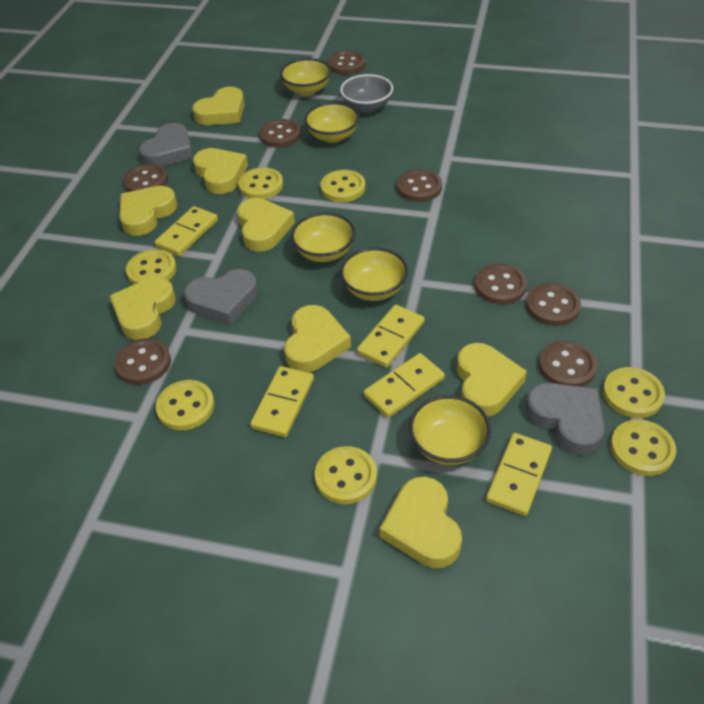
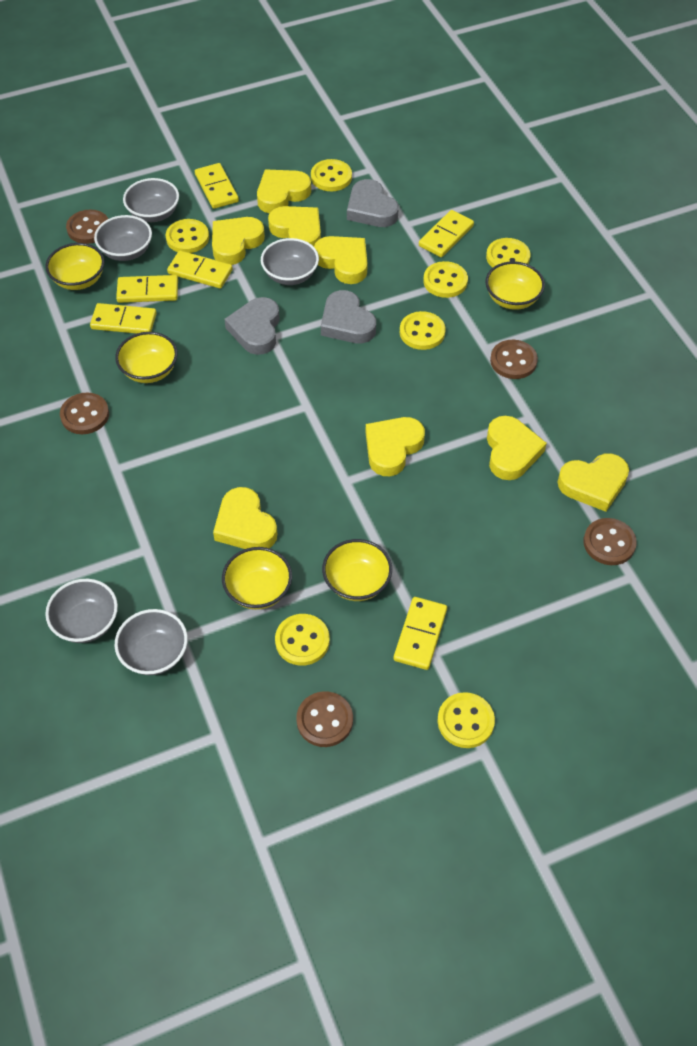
brown button: 8 -> 5
grey bowl: 1 -> 5
yellow domino: 5 -> 6

